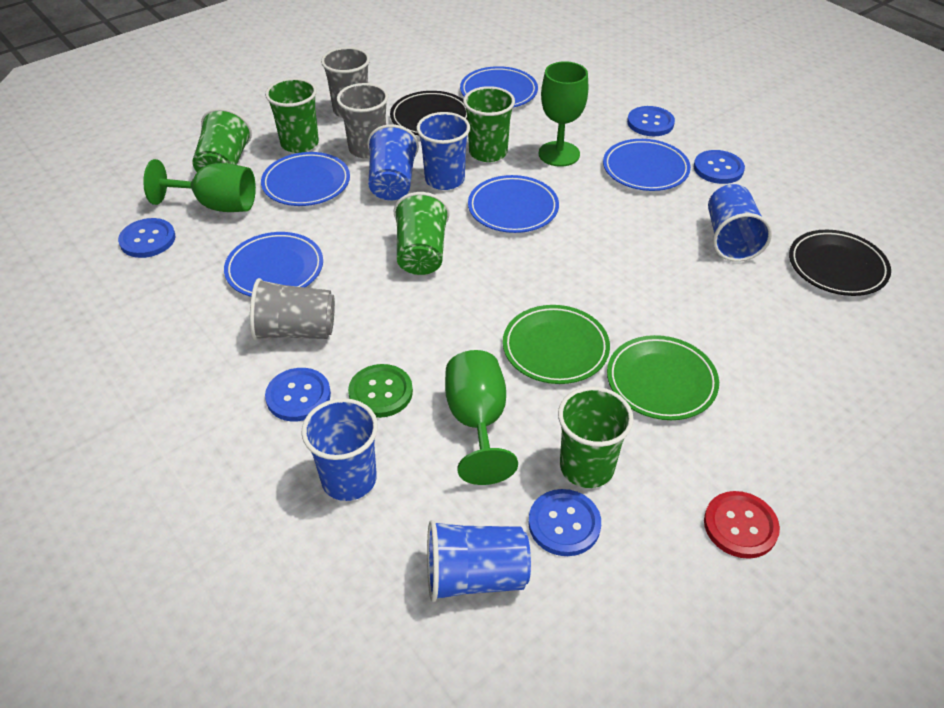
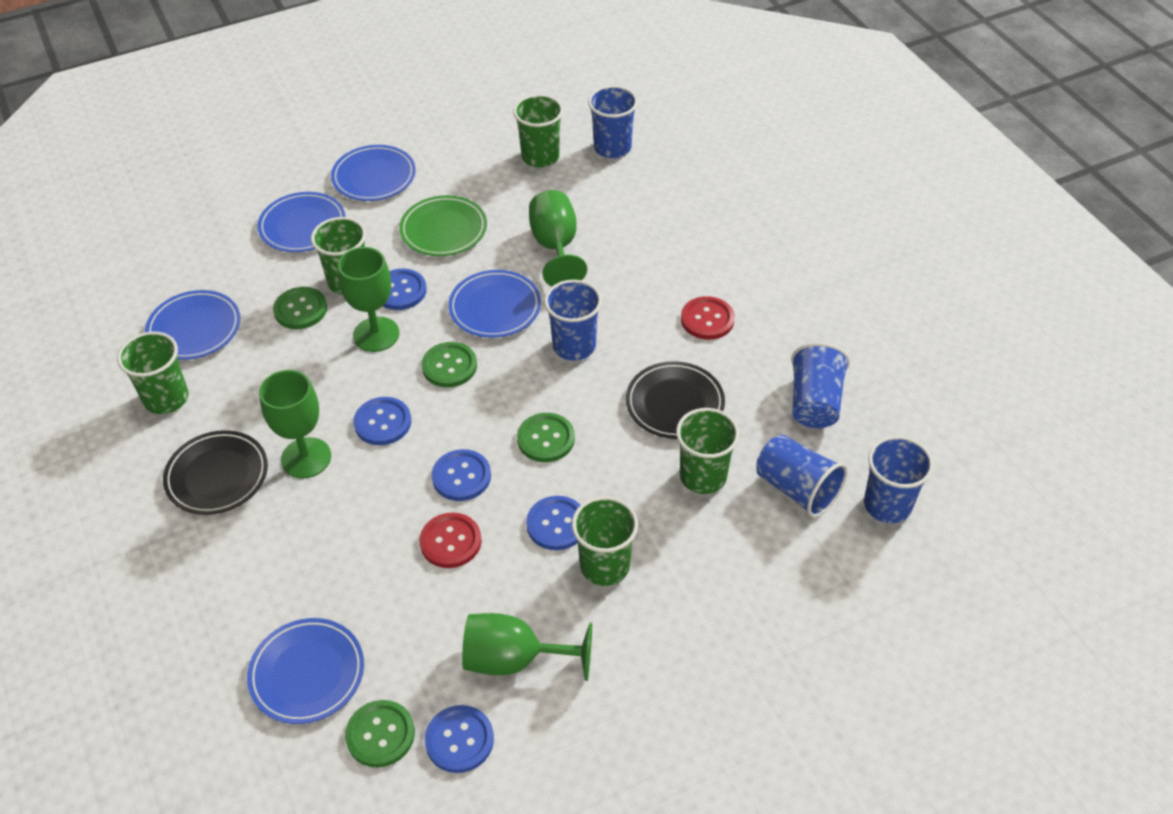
green button: 1 -> 4
green goblet: 3 -> 4
green plate: 2 -> 1
grey cup: 3 -> 0
red button: 1 -> 2

